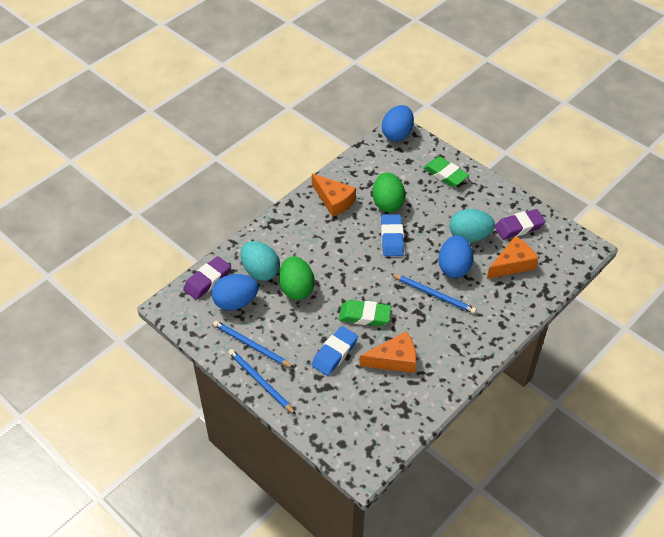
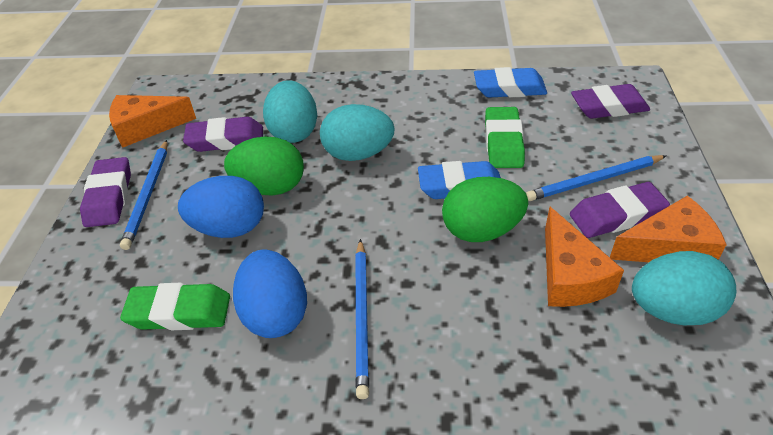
blue egg: 3 -> 2
purple eraser: 2 -> 4
turquoise egg: 2 -> 3

